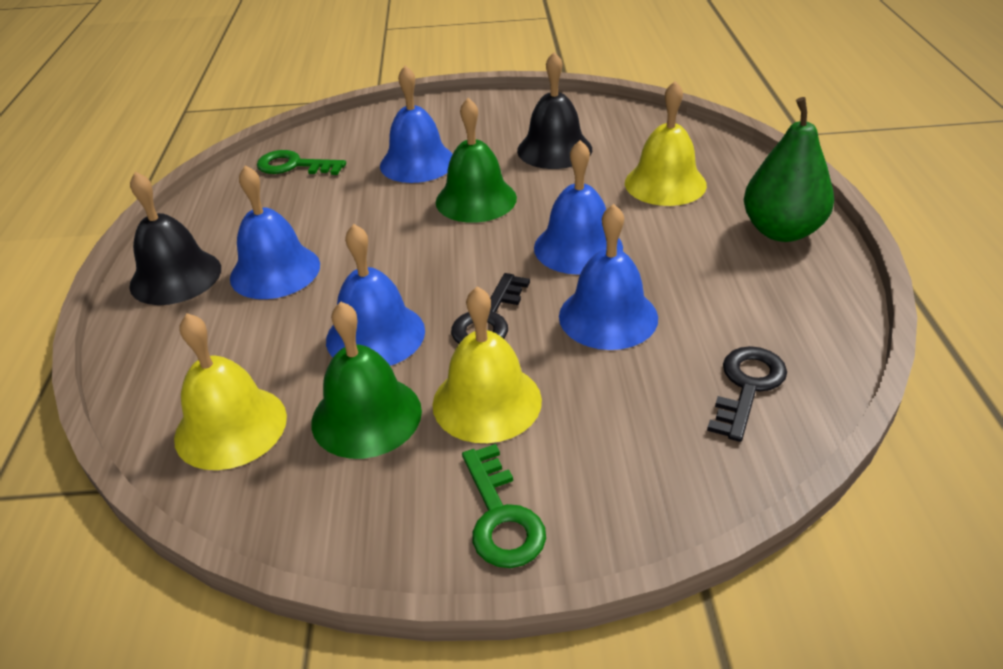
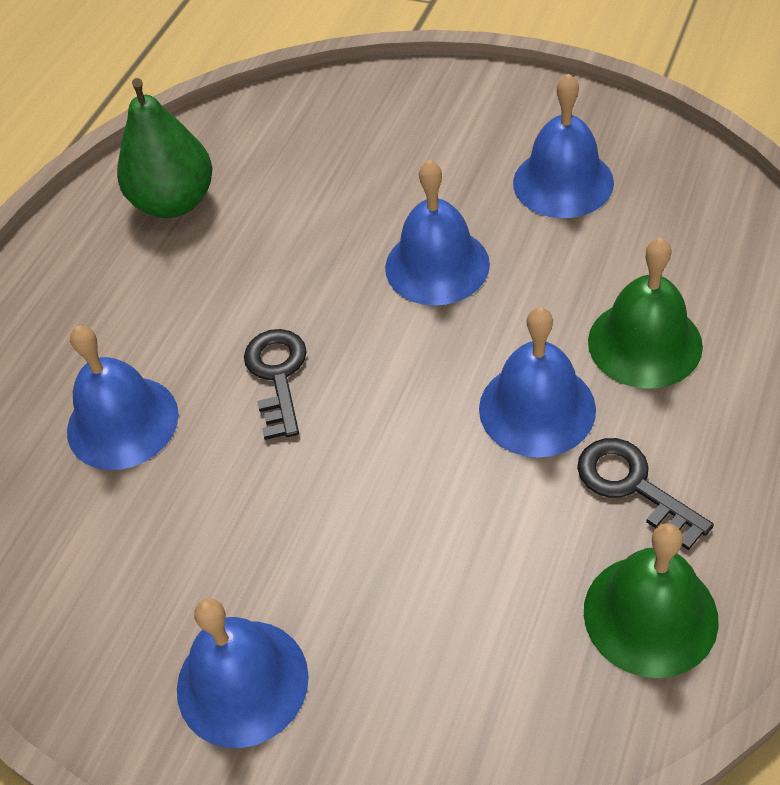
black bell: 2 -> 0
green key: 2 -> 0
yellow bell: 3 -> 0

